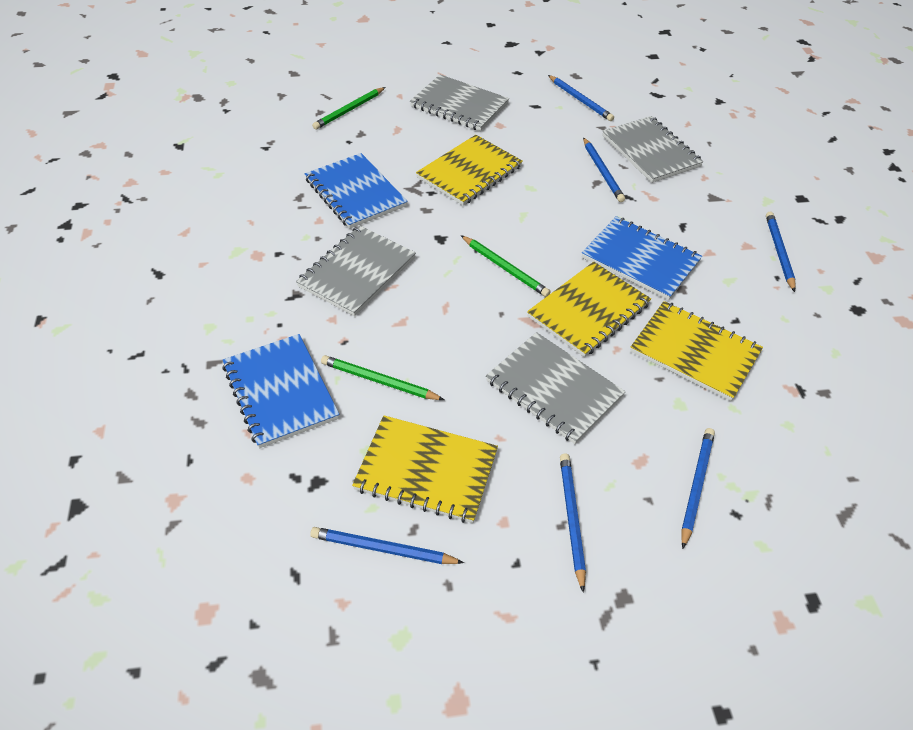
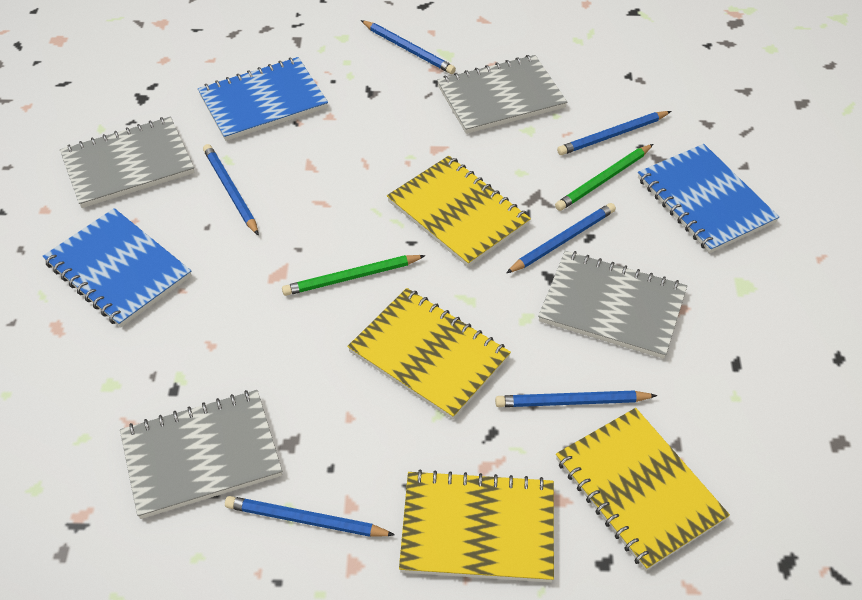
green pencil: 3 -> 2

